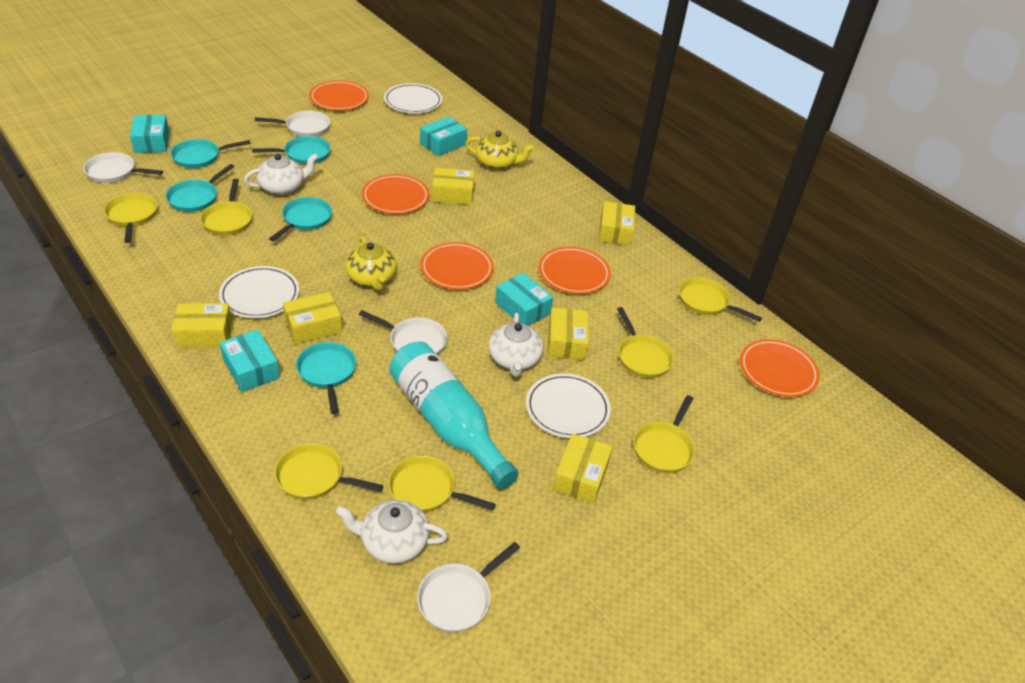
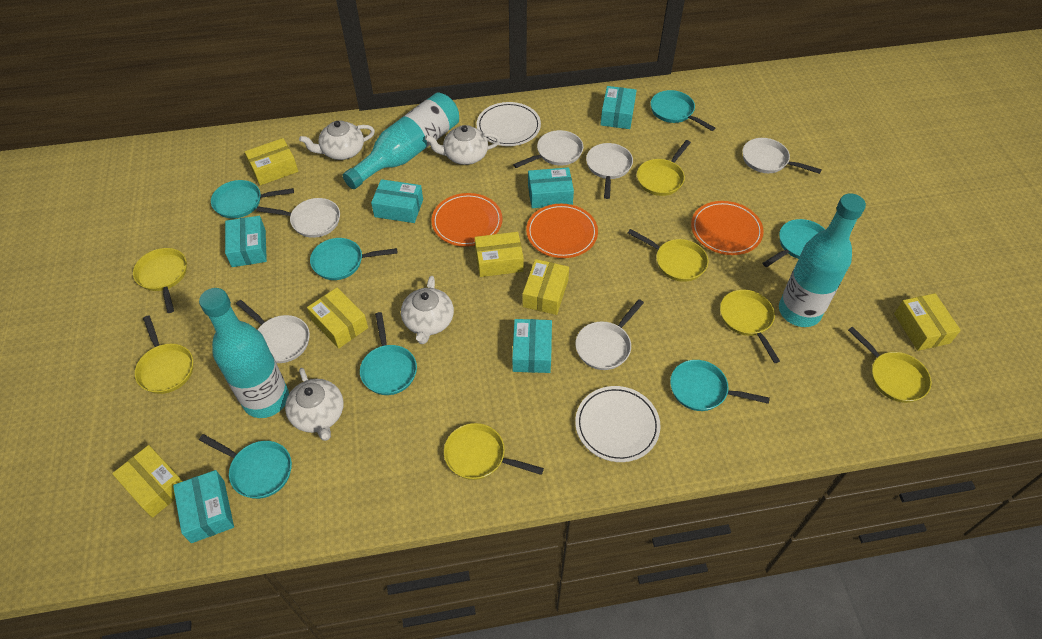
orange plate: 5 -> 3
turquoise bottle: 1 -> 3
turquoise box: 4 -> 6
turquoise pan: 5 -> 7
white pan: 4 -> 6
white plate: 3 -> 2
white teapot: 3 -> 4
yellow teapot: 2 -> 0

